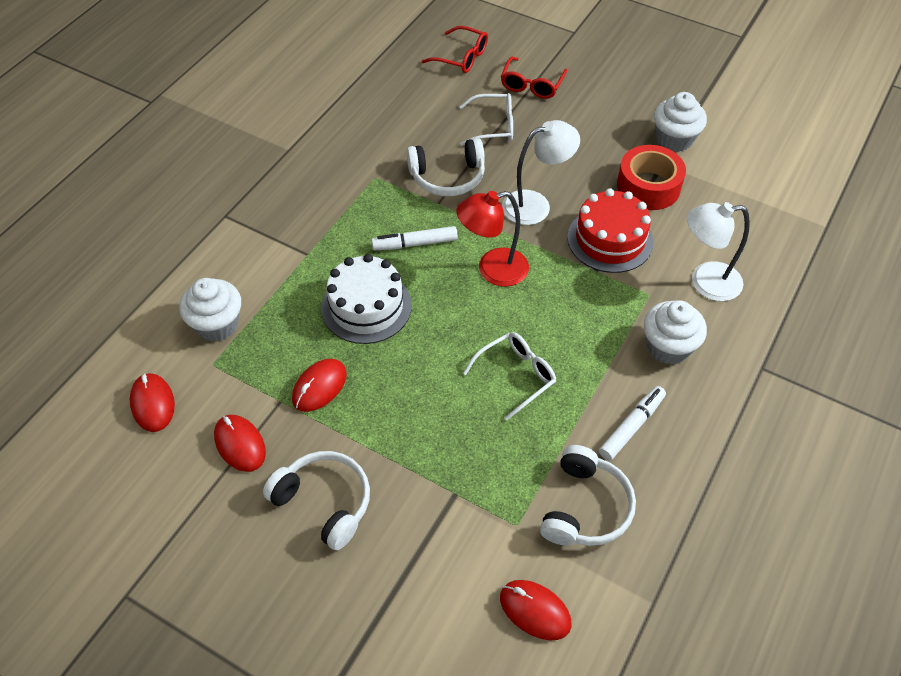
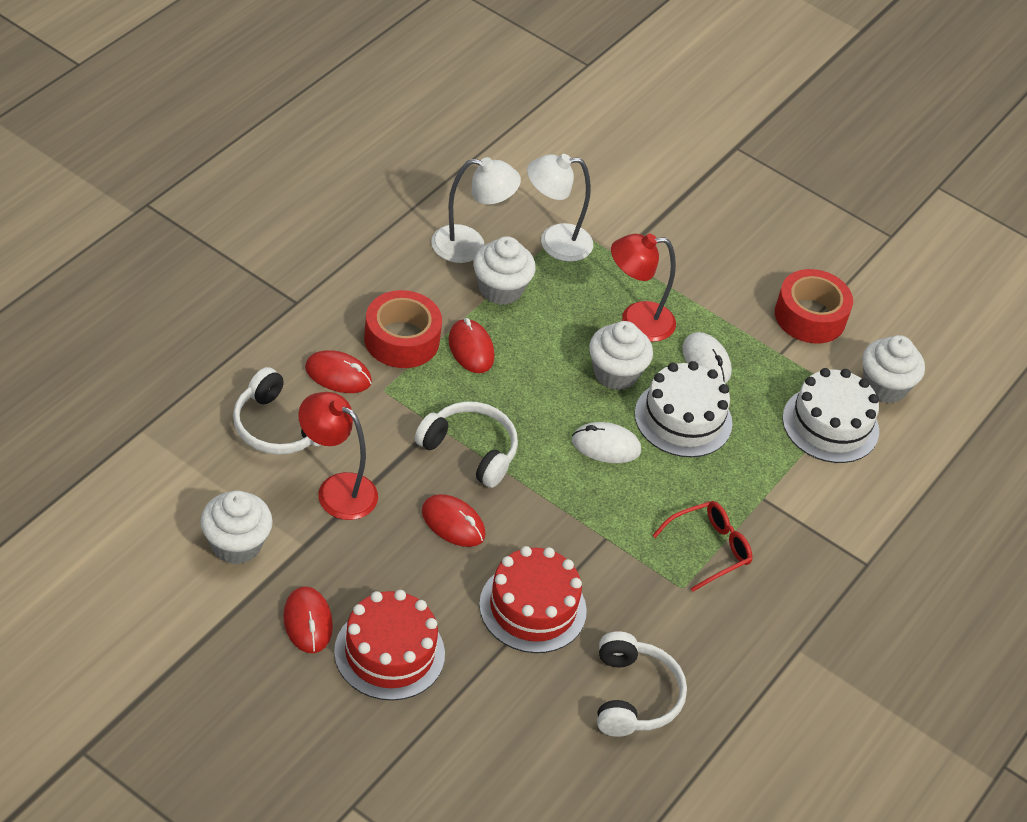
red cake: 1 -> 2
red glasses: 2 -> 1
red lamp: 1 -> 2
red tape: 1 -> 2
white cake: 1 -> 2
white cupcake: 3 -> 4
white glasses: 2 -> 0
white marker: 2 -> 0
white mouse: 0 -> 2

